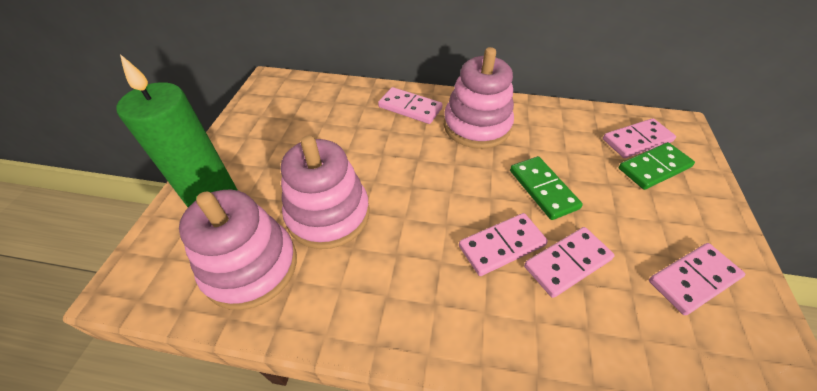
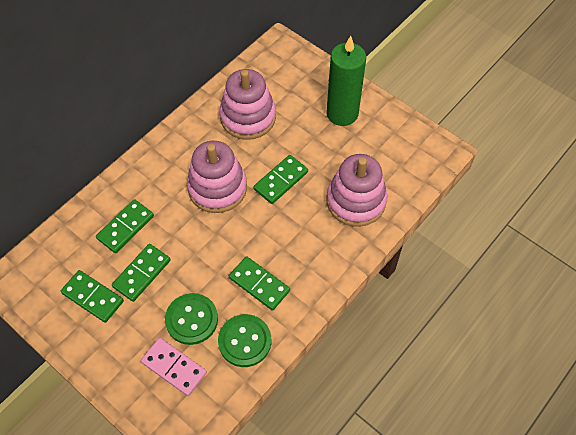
green button: 0 -> 2
green domino: 2 -> 5
pink domino: 5 -> 1

